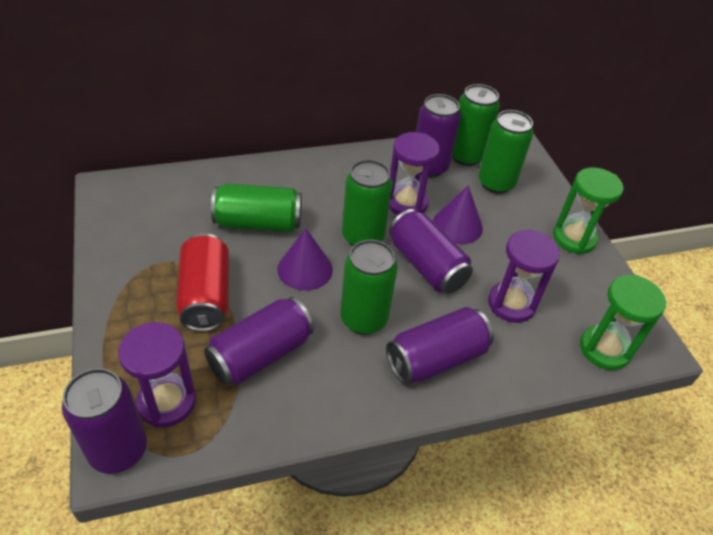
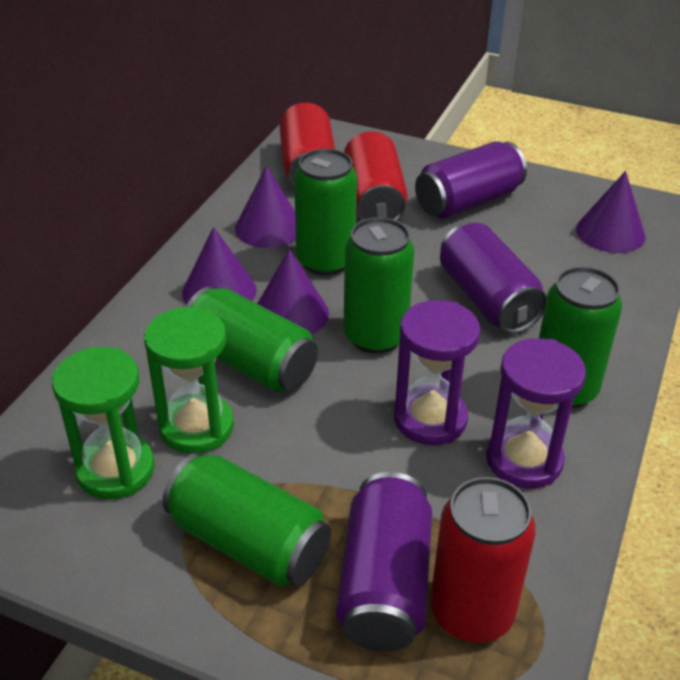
purple can: 5 -> 3
purple cone: 2 -> 4
purple hourglass: 3 -> 2
red can: 1 -> 3

